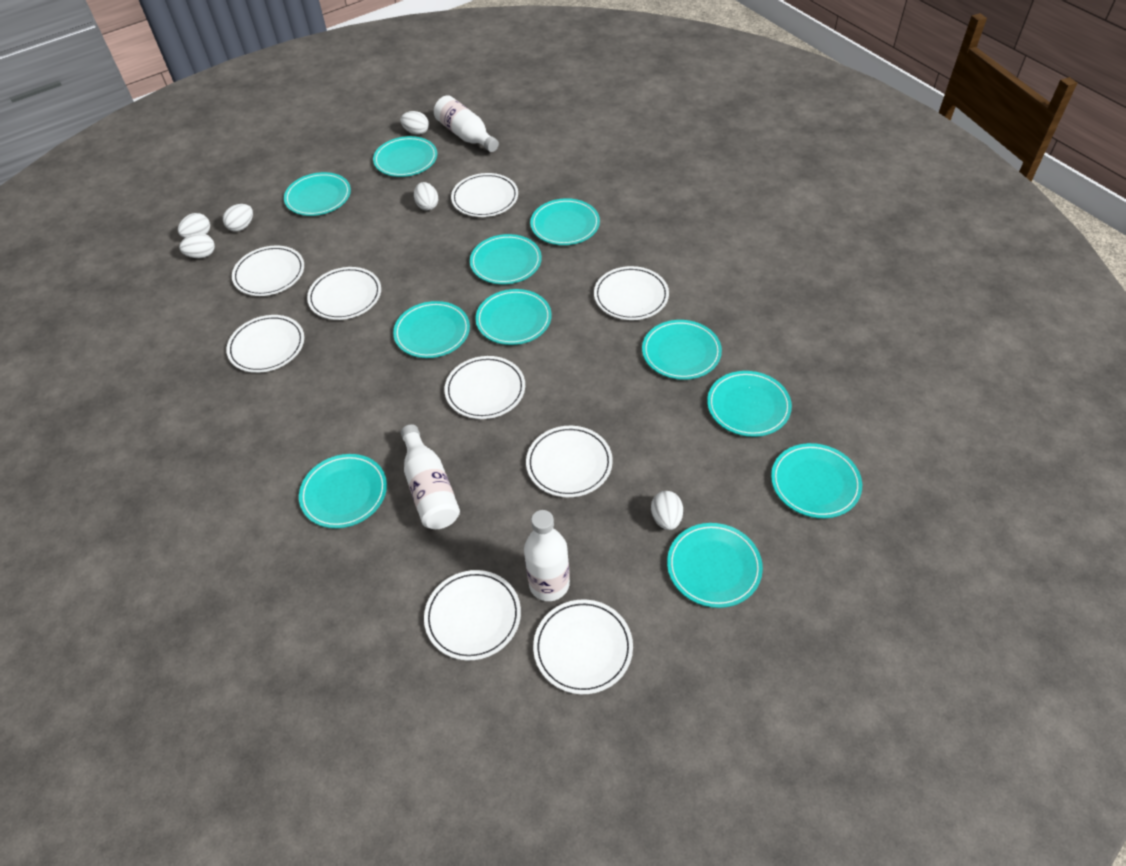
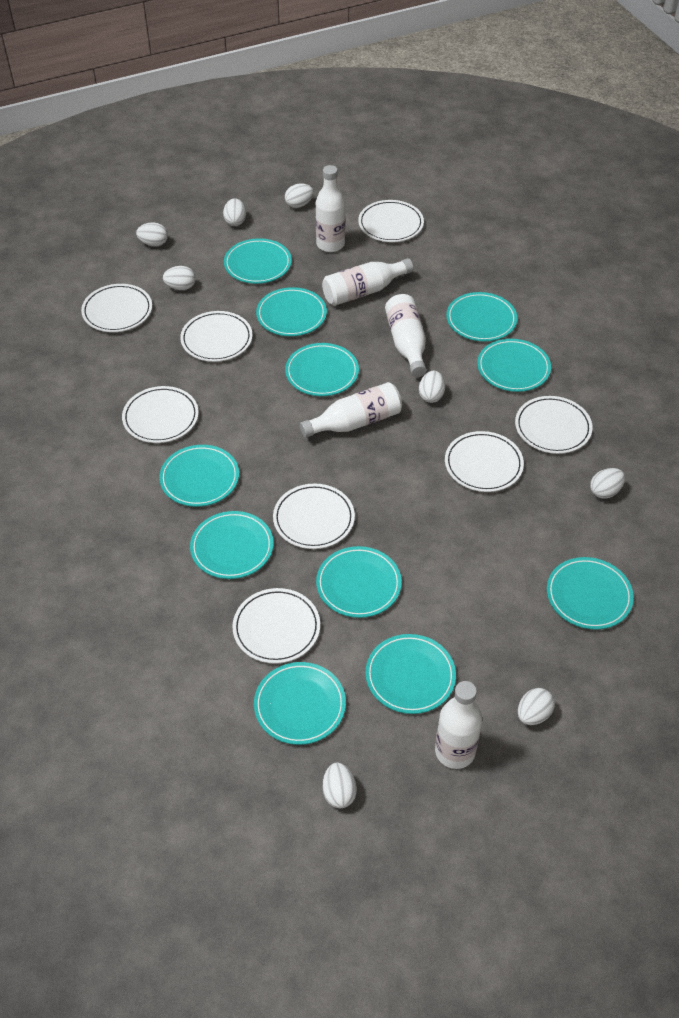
white bottle: 3 -> 5
white egg: 6 -> 8
white plate: 9 -> 8

